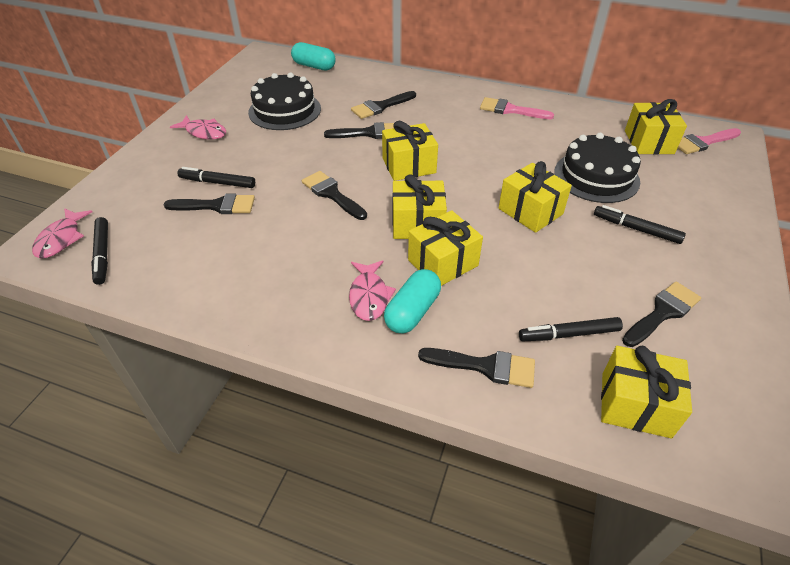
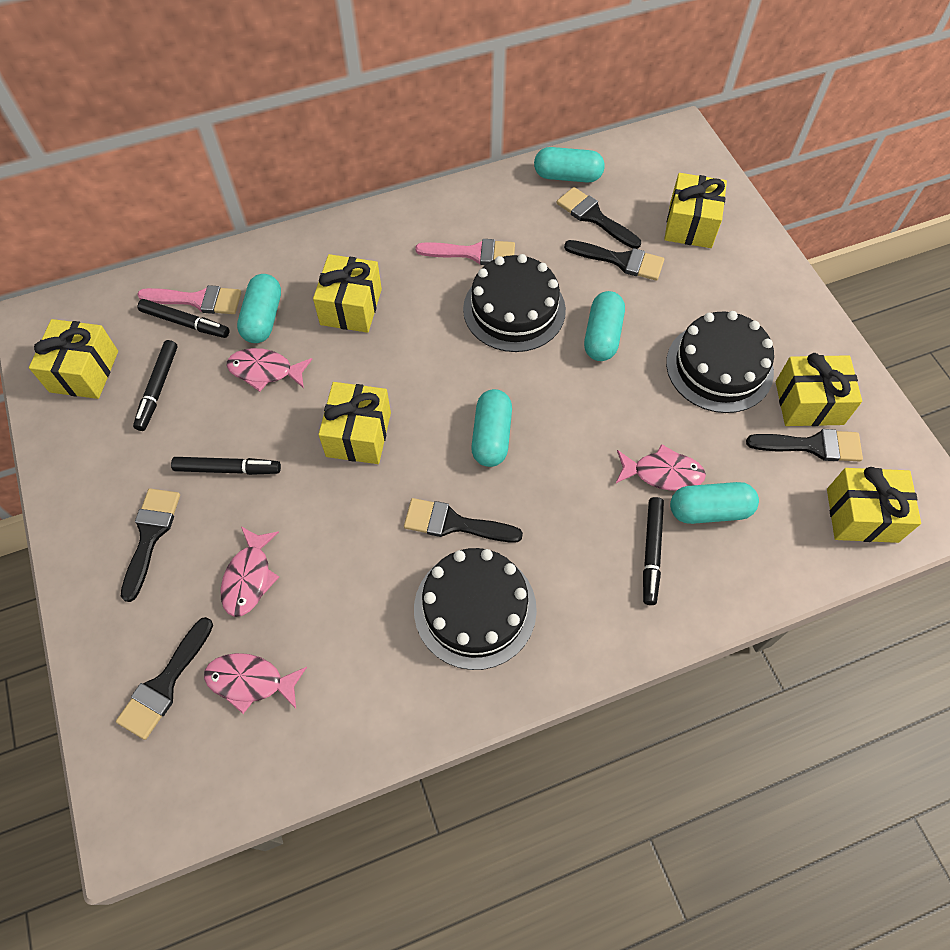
black cake: 2 -> 3
pink fish: 3 -> 4
turquoise capsule: 2 -> 5

